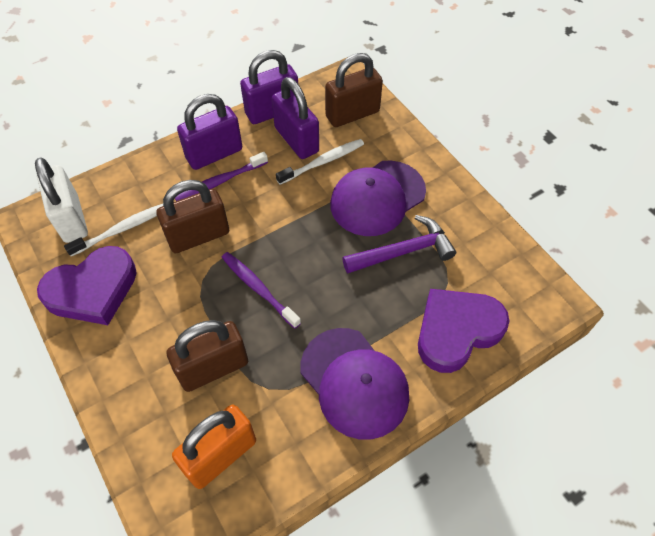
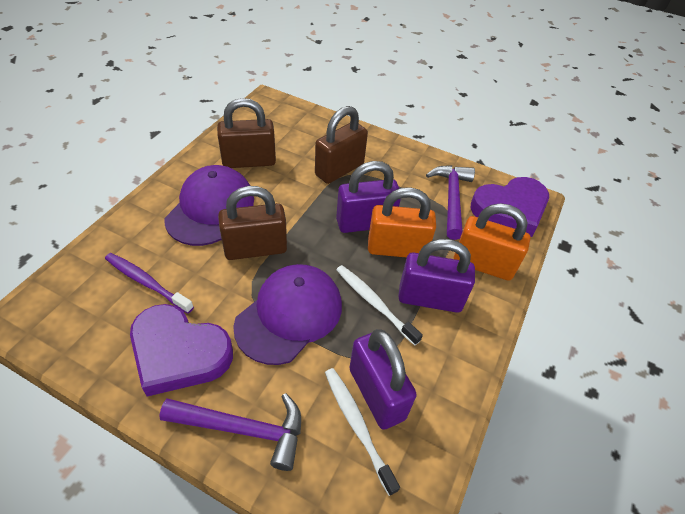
orange padlock: 1 -> 2
purple hammer: 1 -> 2
purple toothbrush: 2 -> 1
white padlock: 1 -> 0

